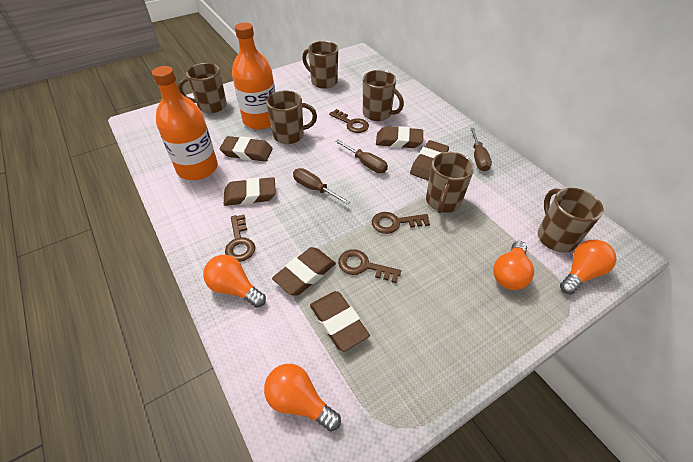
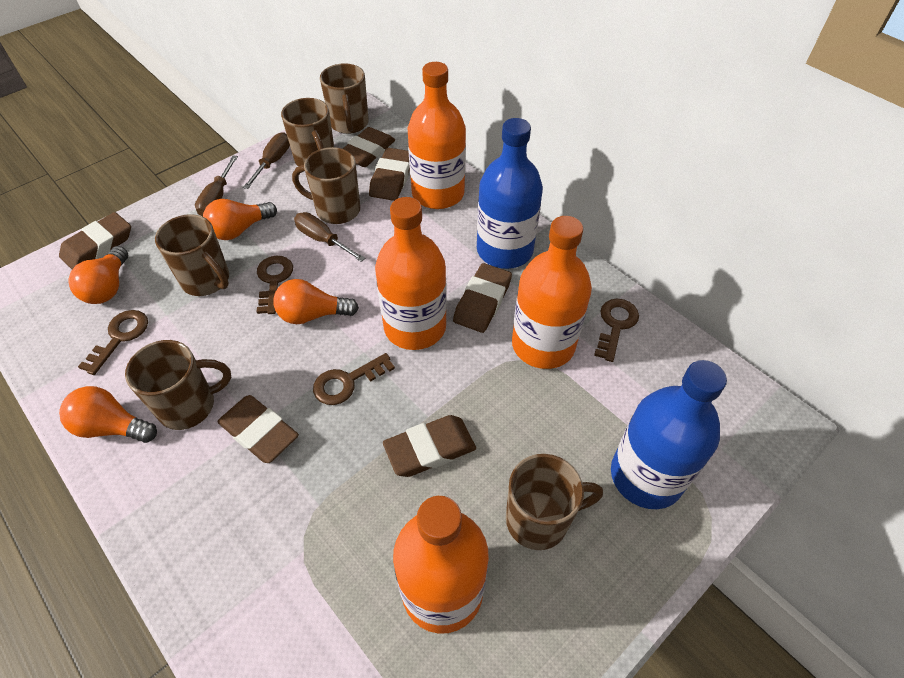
blue bottle: 0 -> 2
orange bottle: 2 -> 4

